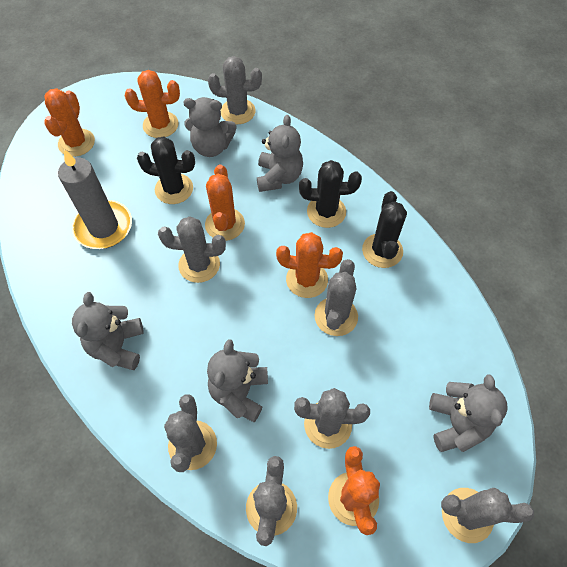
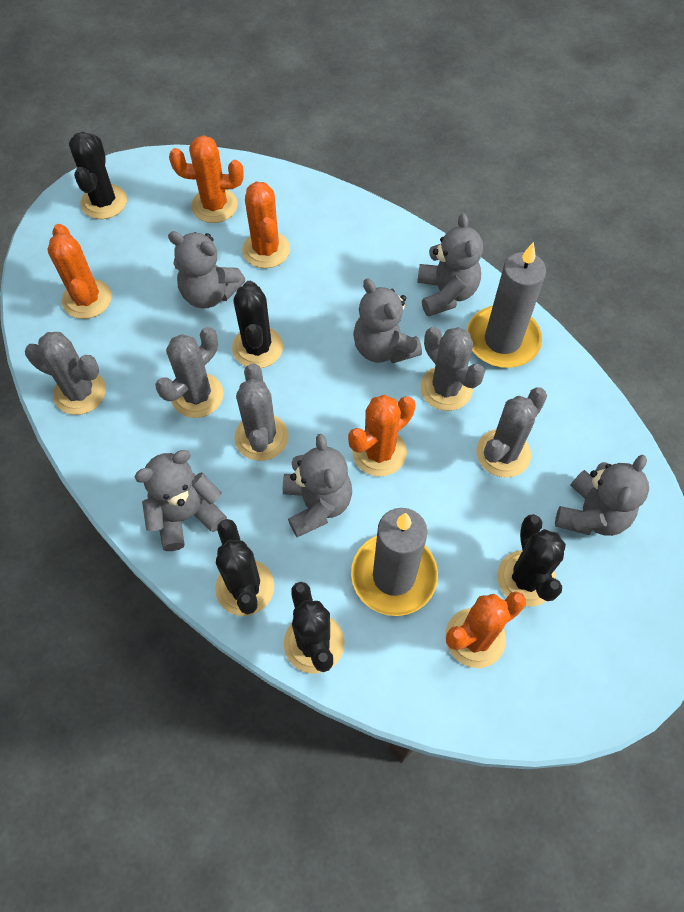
black cactus: 3 -> 5
grey cactus: 7 -> 5
grey candle: 1 -> 2
grey teddy bear: 5 -> 6

